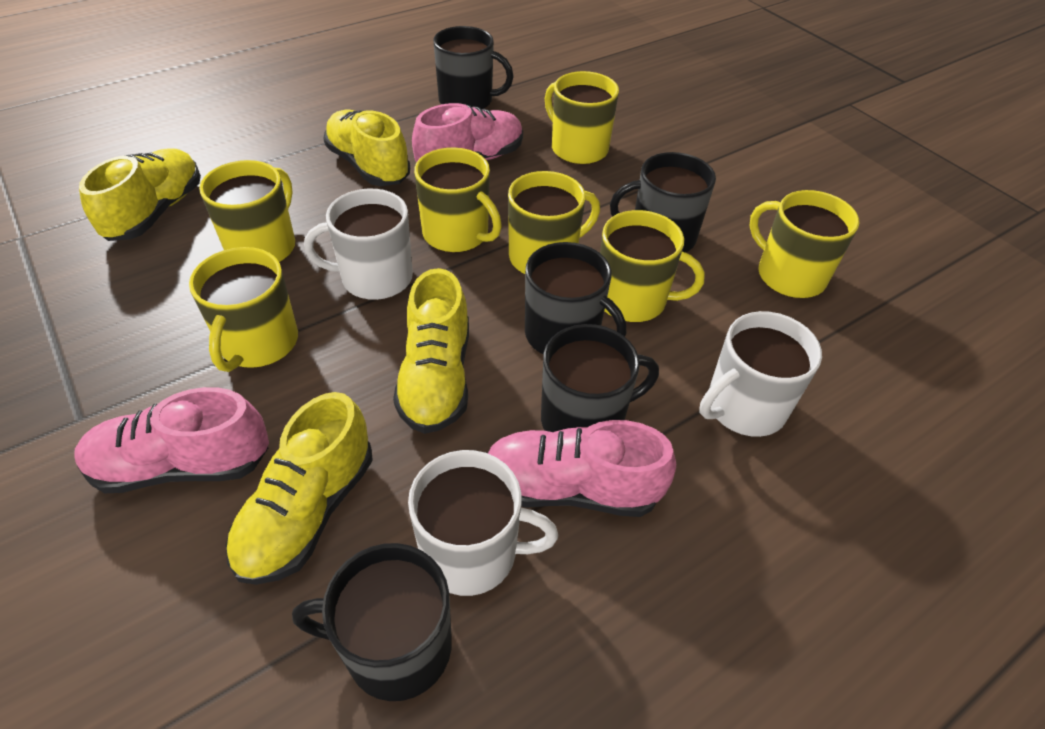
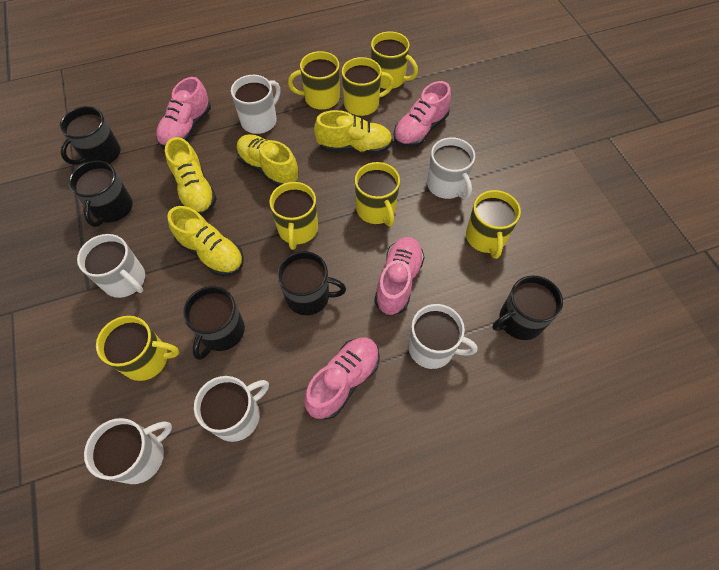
pink shoe: 3 -> 4
white mug: 3 -> 6

